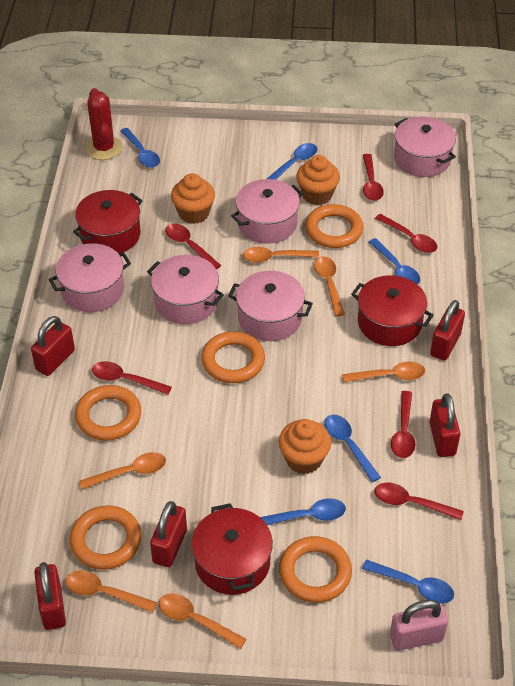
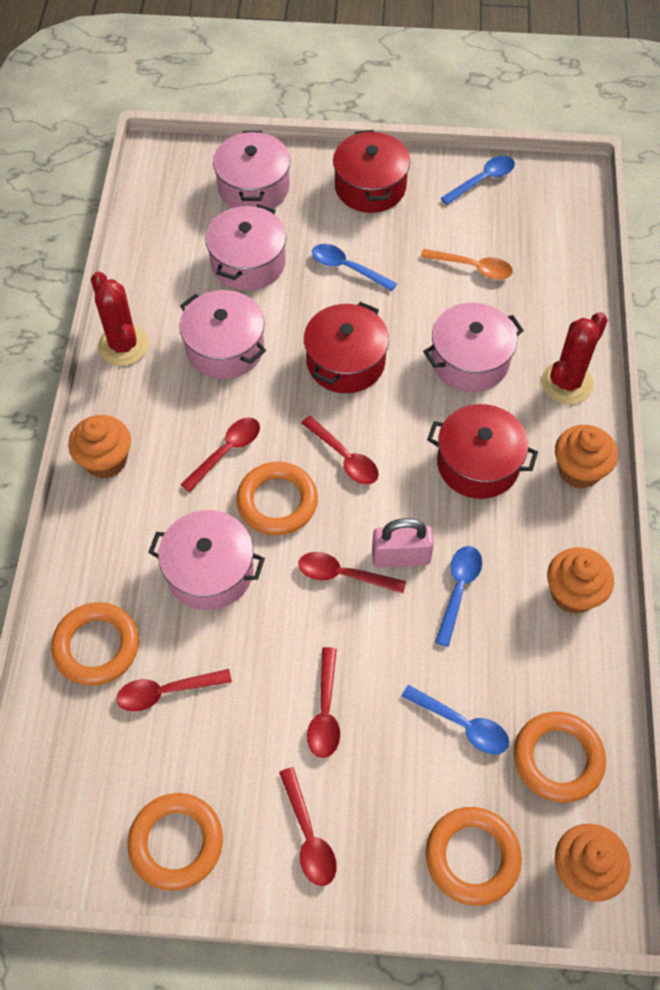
blue spoon: 6 -> 4
orange cupcake: 3 -> 4
orange spoon: 6 -> 1
red cactus: 1 -> 2
red padlock: 5 -> 0

